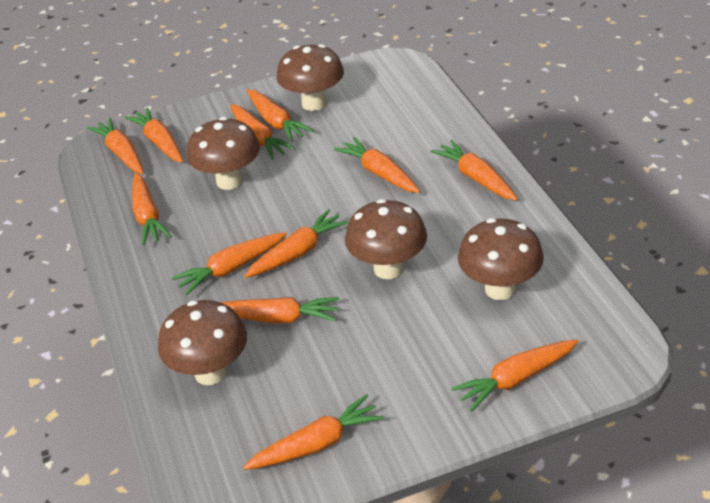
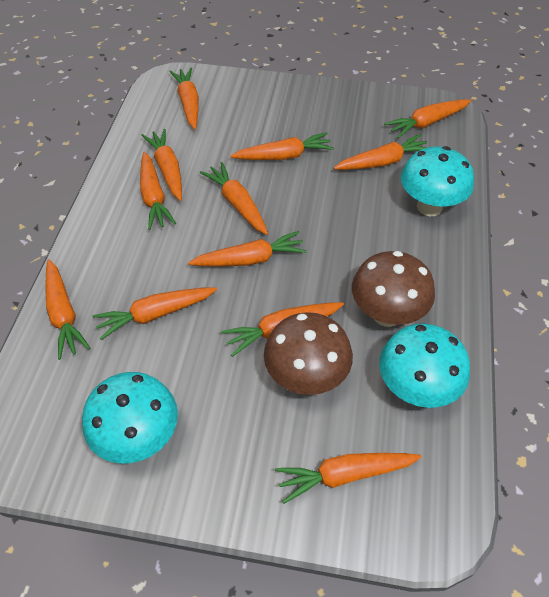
brown mushroom: 5 -> 2
turquoise mushroom: 0 -> 3

